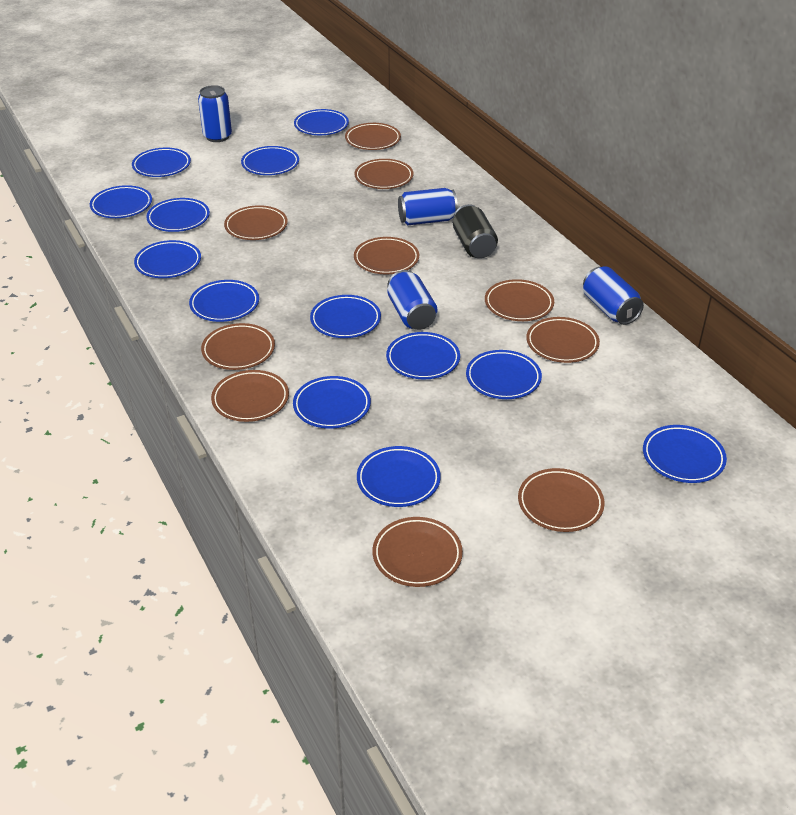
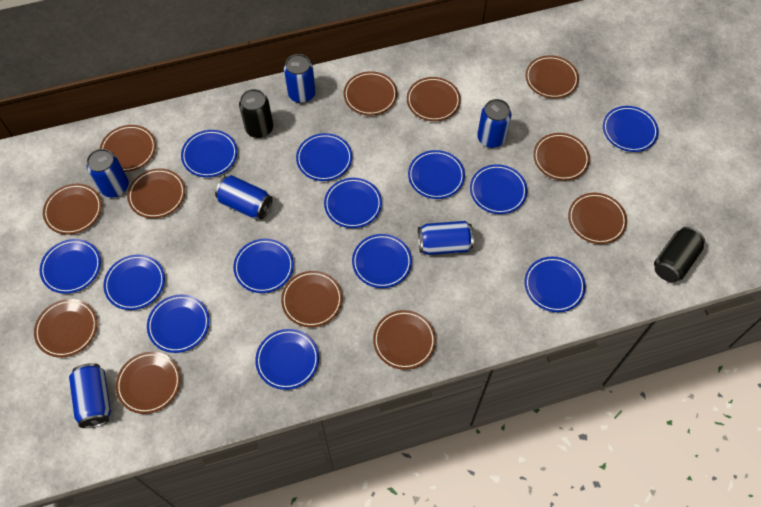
black can: 1 -> 2
blue can: 4 -> 6
brown plate: 10 -> 12

